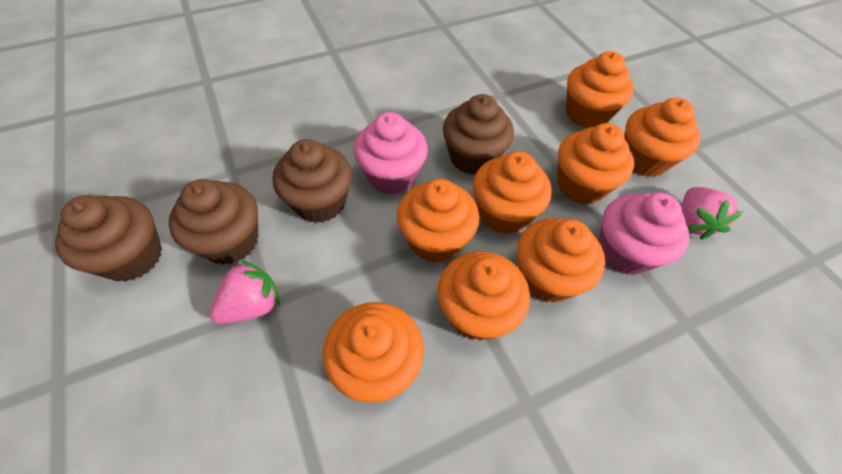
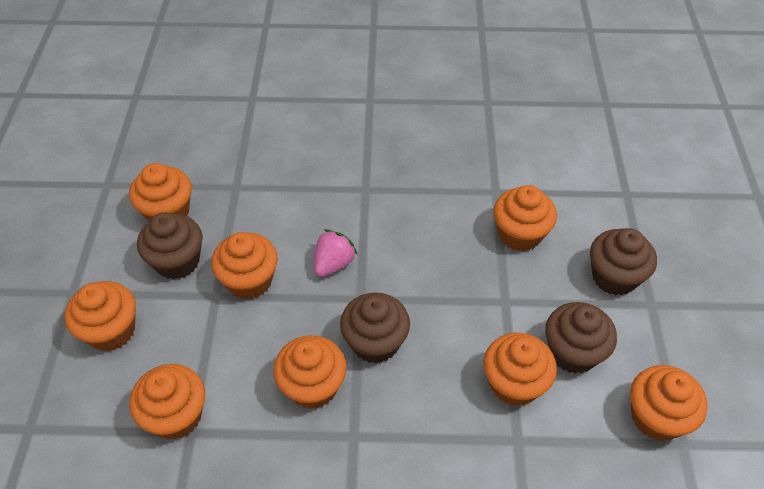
pink cupcake: 2 -> 0
pink strawberry: 2 -> 1

